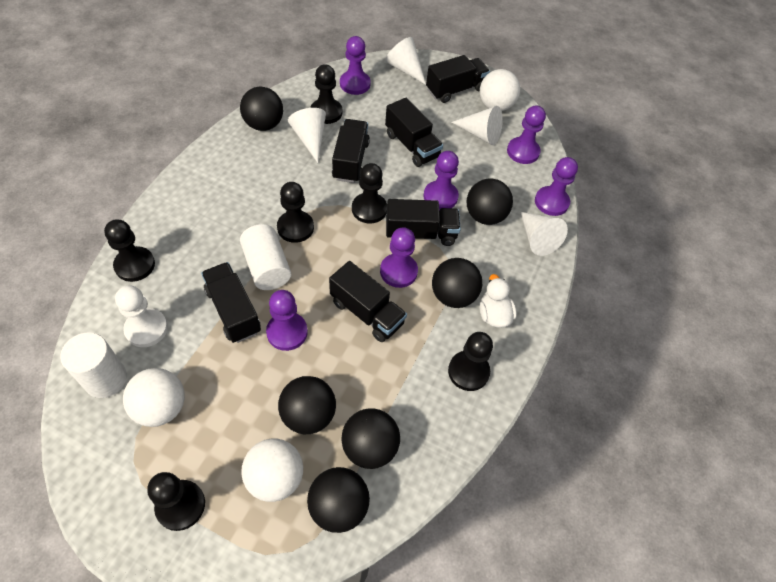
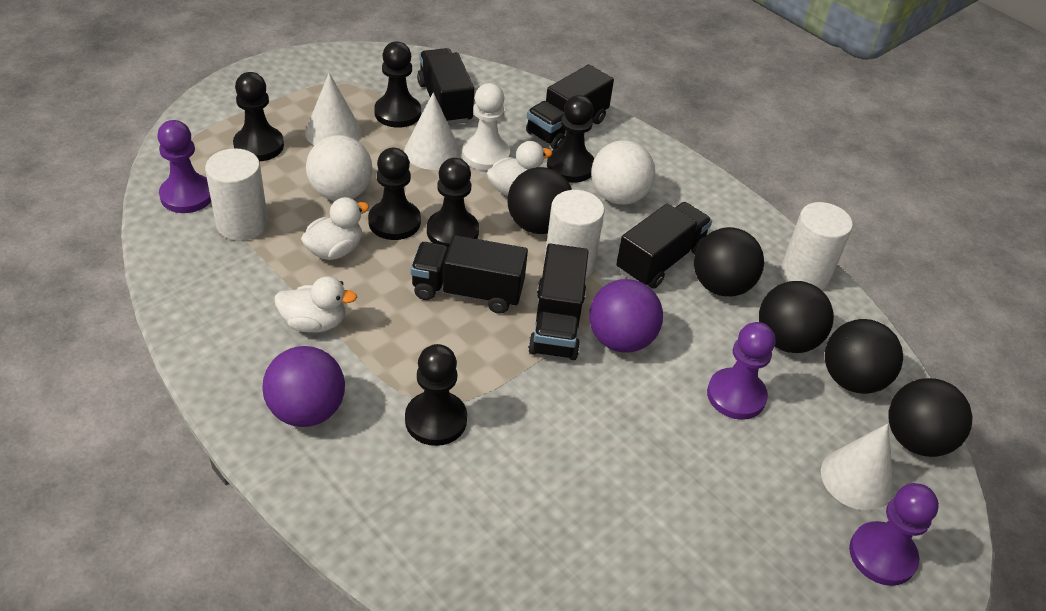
black ball: 6 -> 5
black truck: 6 -> 5
purple ball: 0 -> 2
purple pawn: 6 -> 3
white ball: 3 -> 2
white cone: 4 -> 3
white cylinder: 2 -> 3
white duck: 1 -> 3

